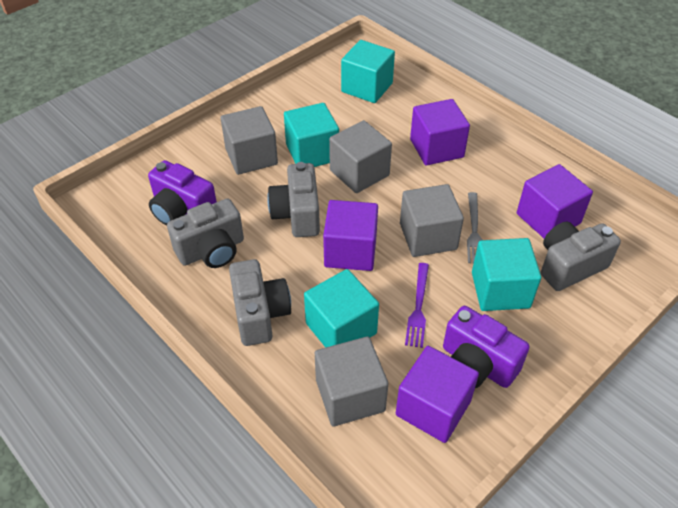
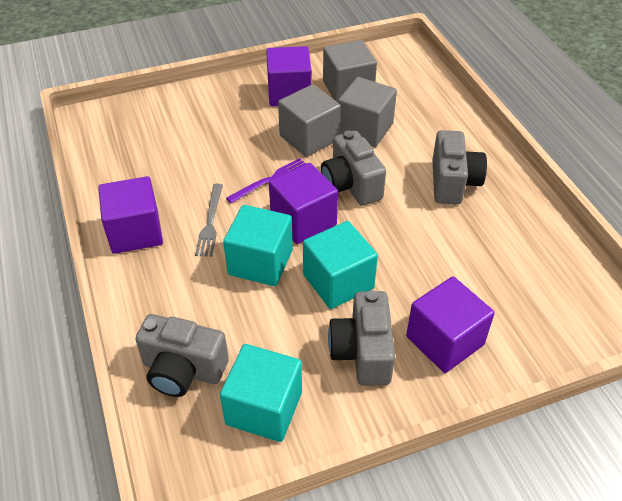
grey cube: 4 -> 3
purple camera: 2 -> 0
turquoise cube: 4 -> 3

